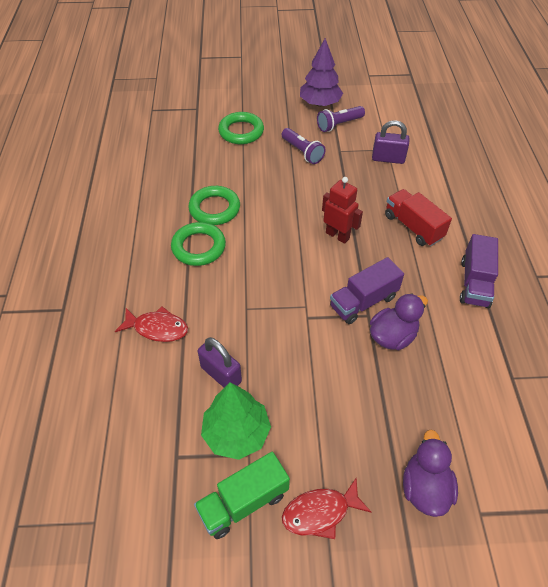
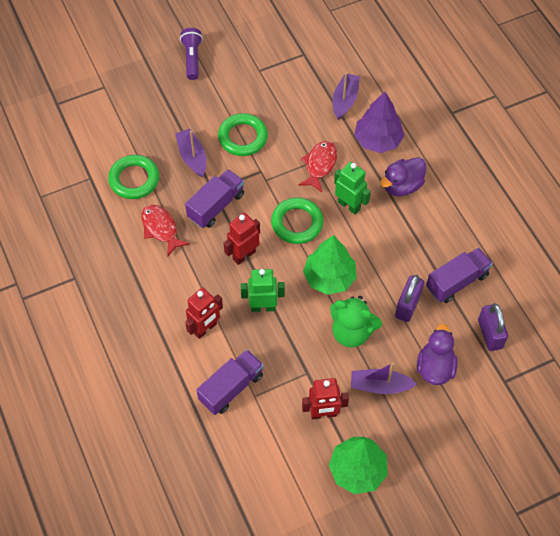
green robot: 0 -> 2
green teddy bear: 0 -> 1
green tree: 1 -> 2
green truck: 1 -> 0
purple boat: 0 -> 3
purple flashlight: 2 -> 1
purple truck: 2 -> 3
red robot: 1 -> 3
red truck: 1 -> 0

